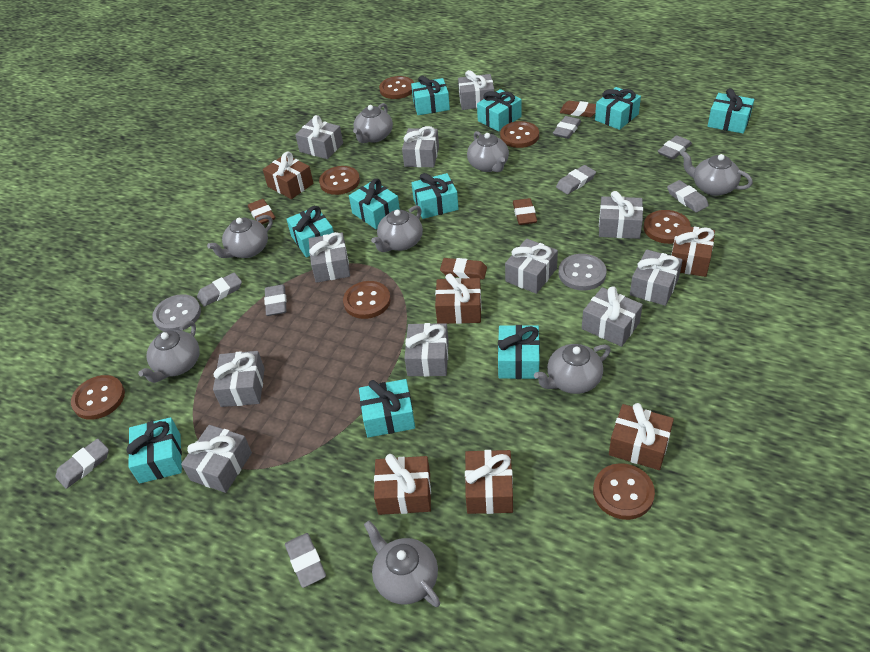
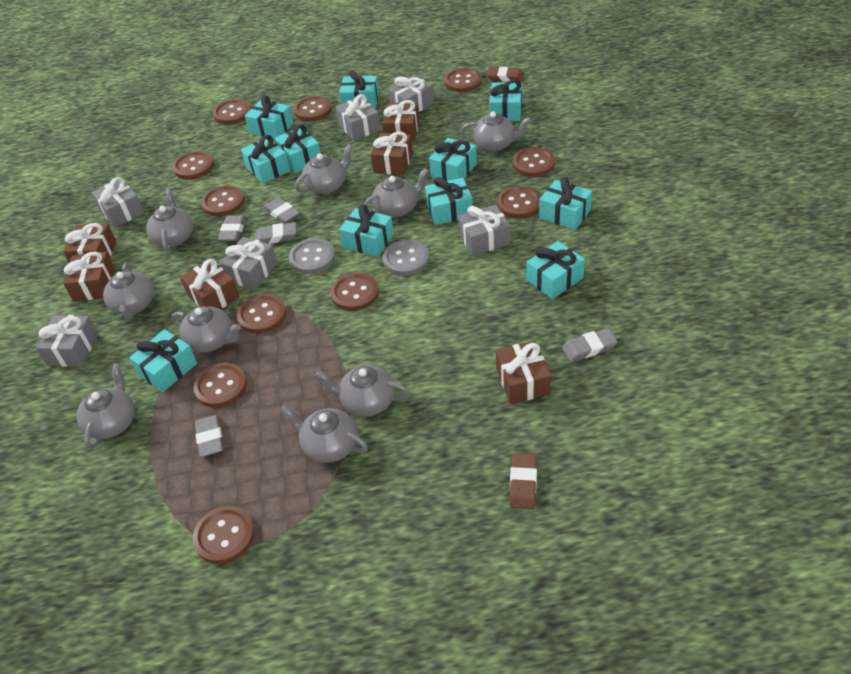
brown button: 7 -> 11
brown eraser: 4 -> 2
grey eraser: 8 -> 5
grey gift: 11 -> 6
grey teapot: 8 -> 9
turquoise gift: 10 -> 11

